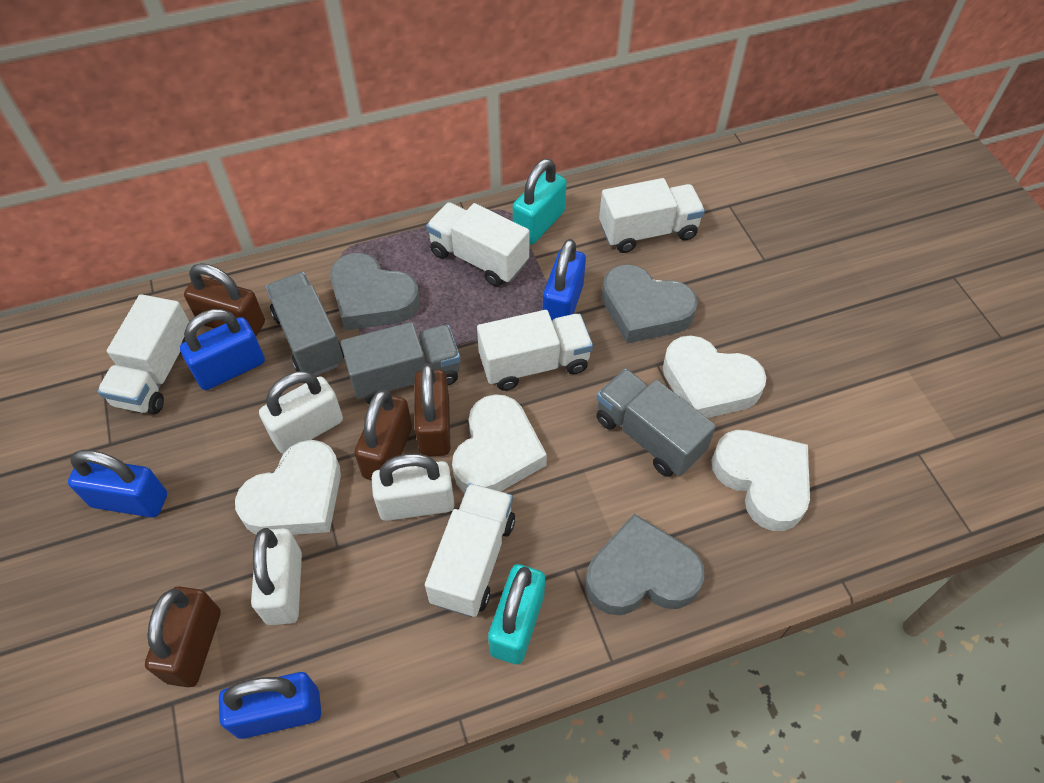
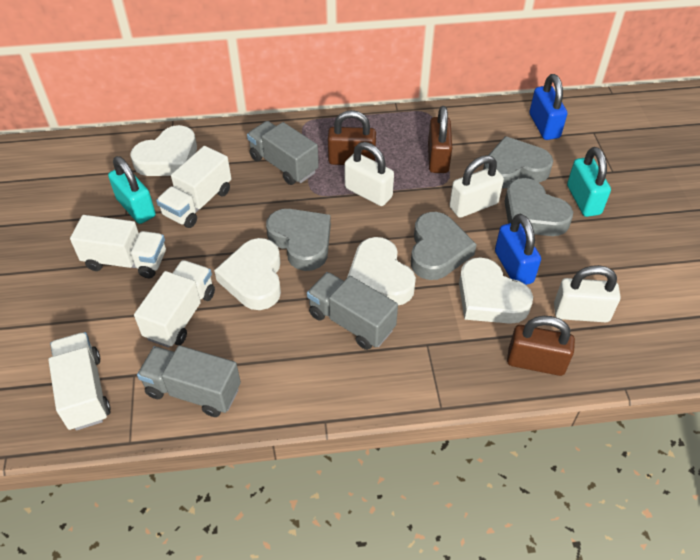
blue padlock: 4 -> 2
brown padlock: 4 -> 3
grey heart: 3 -> 4
white truck: 5 -> 4

